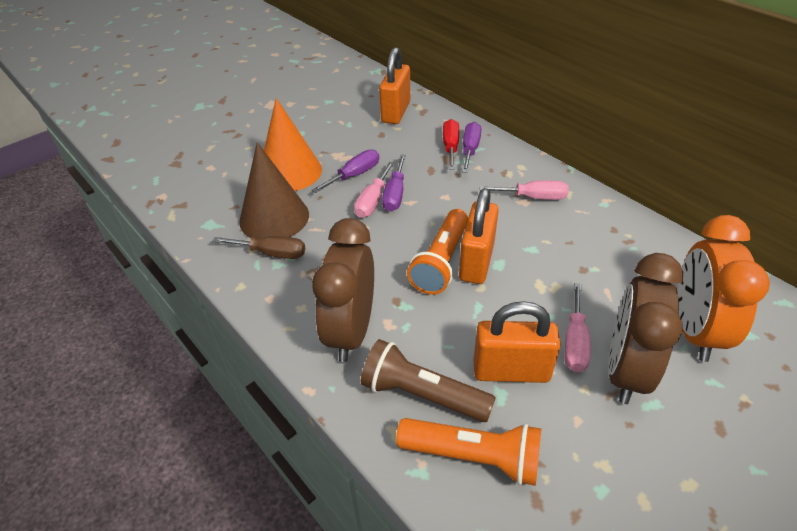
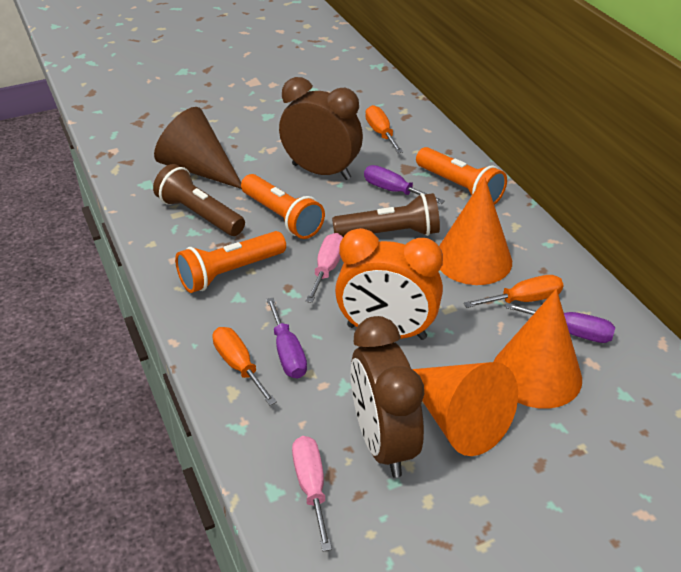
brown flashlight: 1 -> 2
brown screwdriver: 1 -> 0
orange cone: 1 -> 3
orange flashlight: 2 -> 3
orange padlock: 3 -> 0
orange screwdriver: 0 -> 3
pink screwdriver: 3 -> 2
red screwdriver: 1 -> 0

